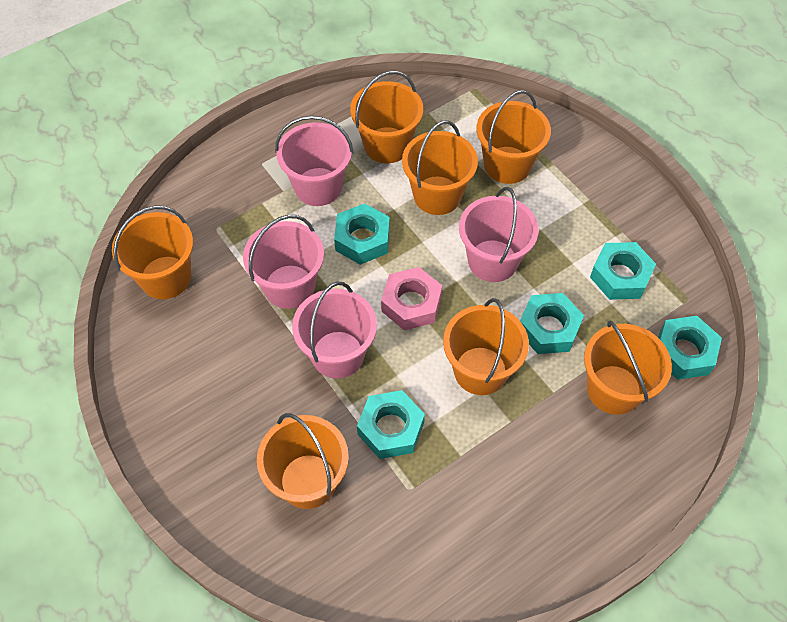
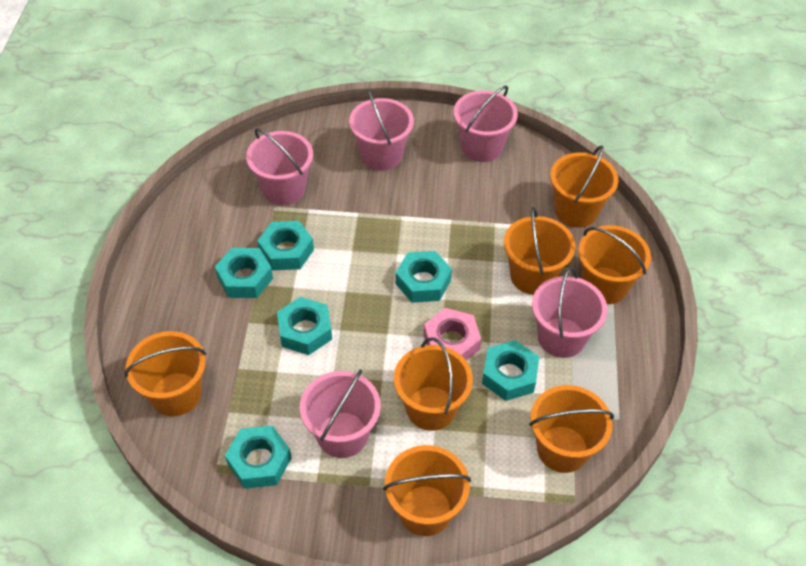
pink bucket: 4 -> 5
turquoise nut: 5 -> 6

